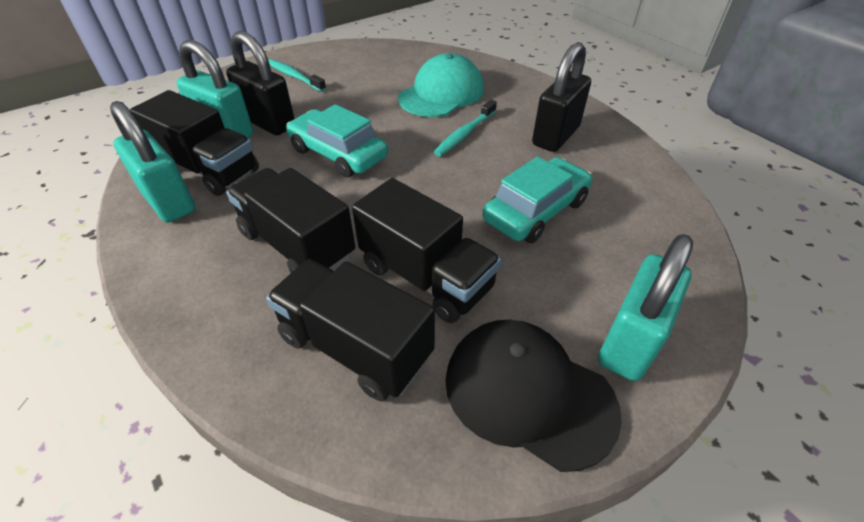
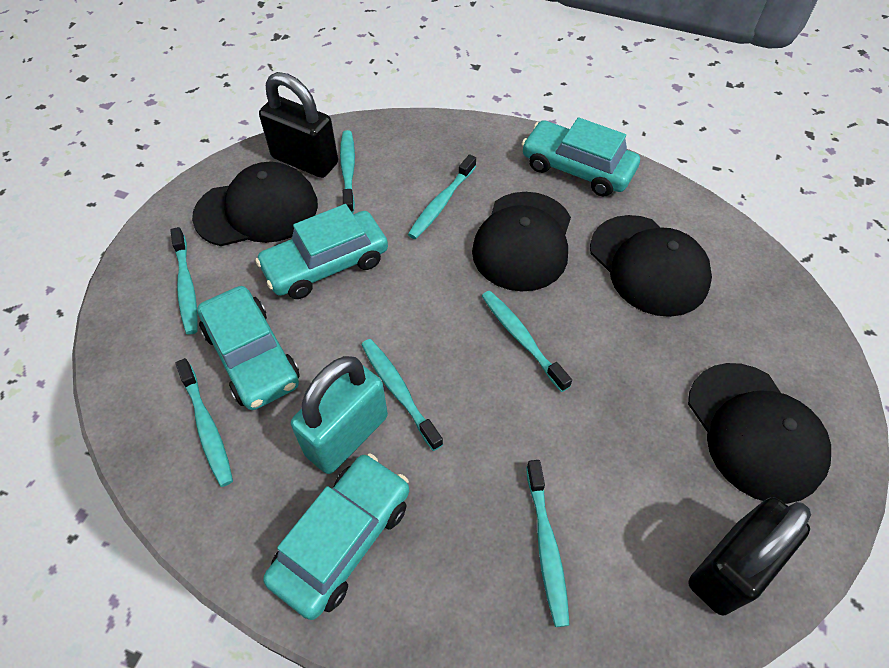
black cap: 1 -> 4
black truck: 4 -> 0
turquoise cap: 1 -> 0
turquoise car: 2 -> 4
turquoise padlock: 3 -> 1
turquoise toothbrush: 2 -> 7

